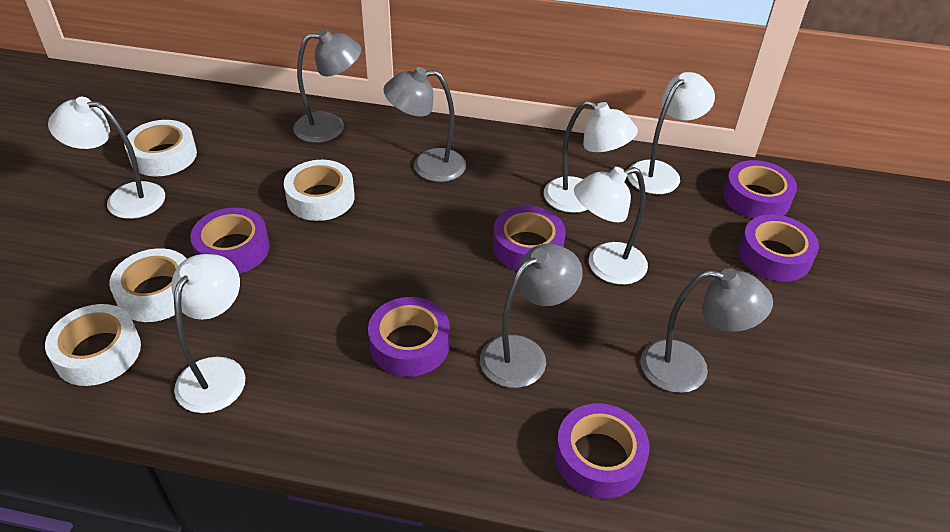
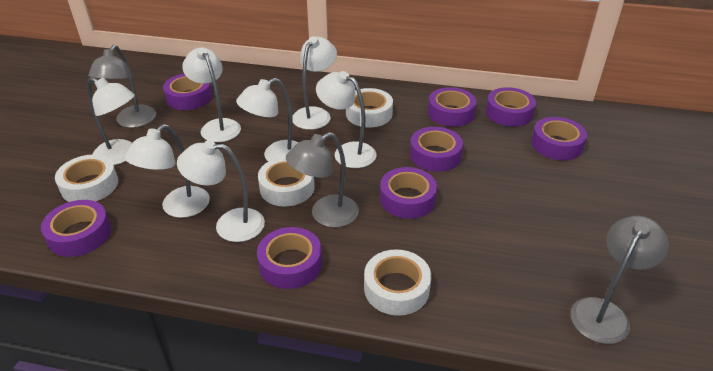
grey lamp: 4 -> 3
purple tape: 6 -> 8
white lamp: 5 -> 7

